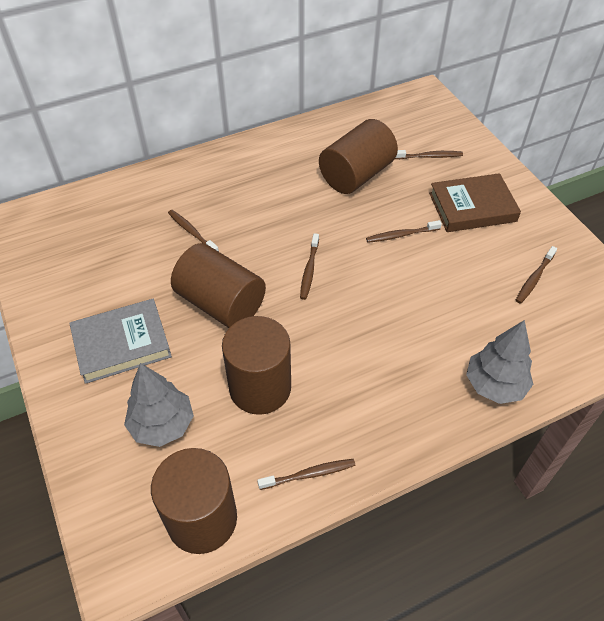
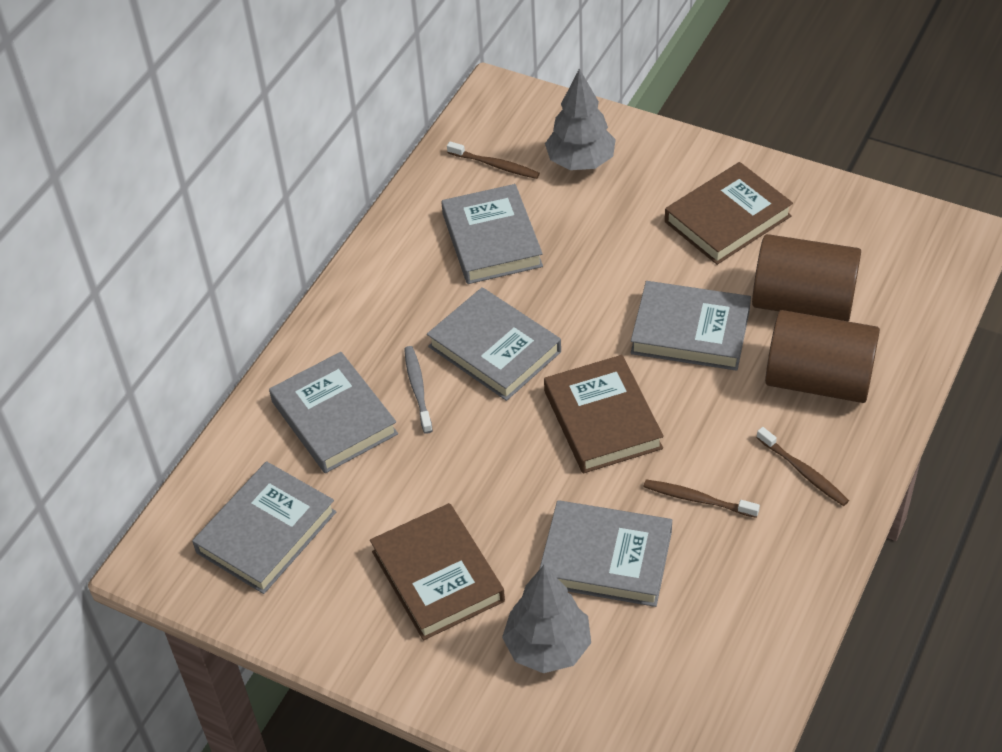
brown book: 1 -> 3
brown cylinder: 4 -> 2
brown toothbrush: 6 -> 3
grey book: 1 -> 6
grey toothbrush: 0 -> 1

